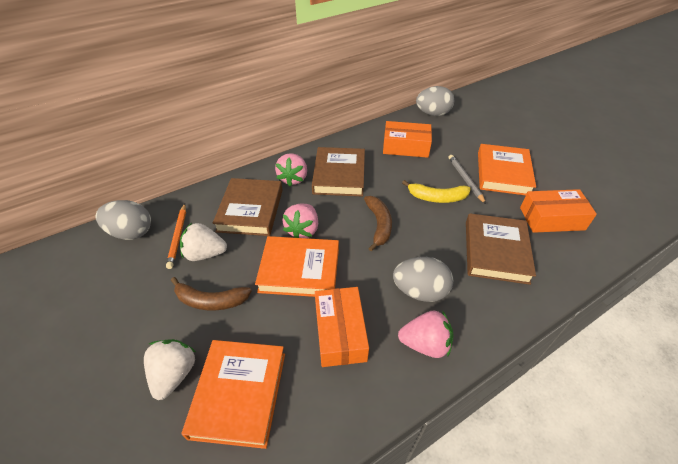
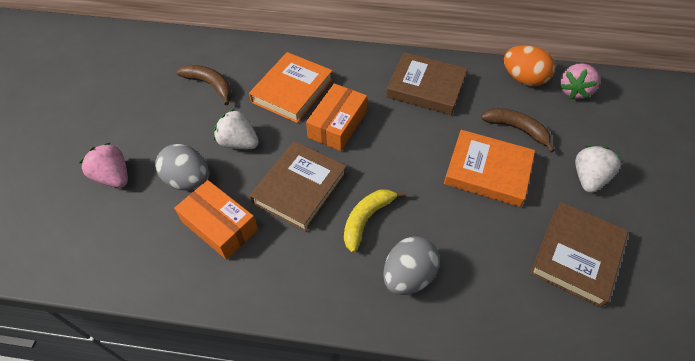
grey egg: 3 -> 2
grey pencil: 1 -> 0
orange book: 3 -> 2
orange box: 3 -> 2
orange egg: 0 -> 1
orange pencil: 1 -> 0
pink strawberry: 3 -> 2

